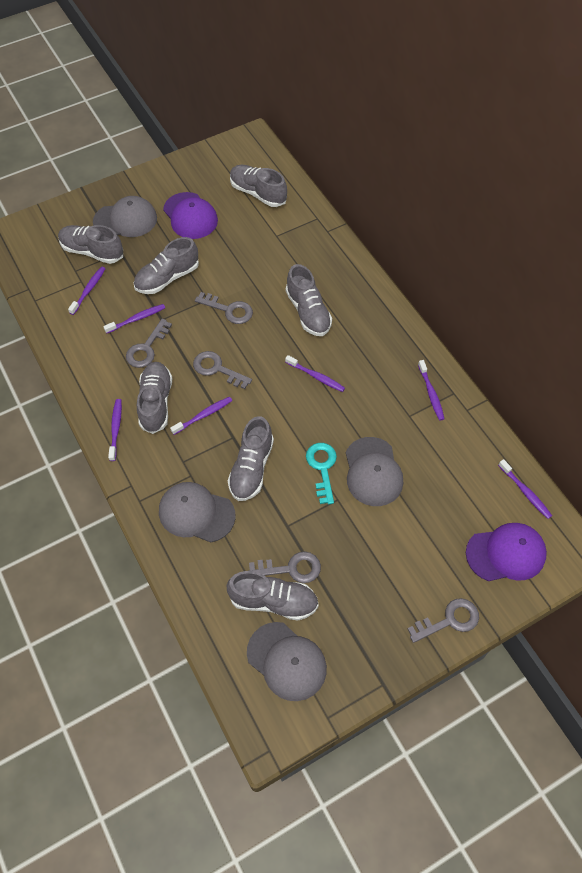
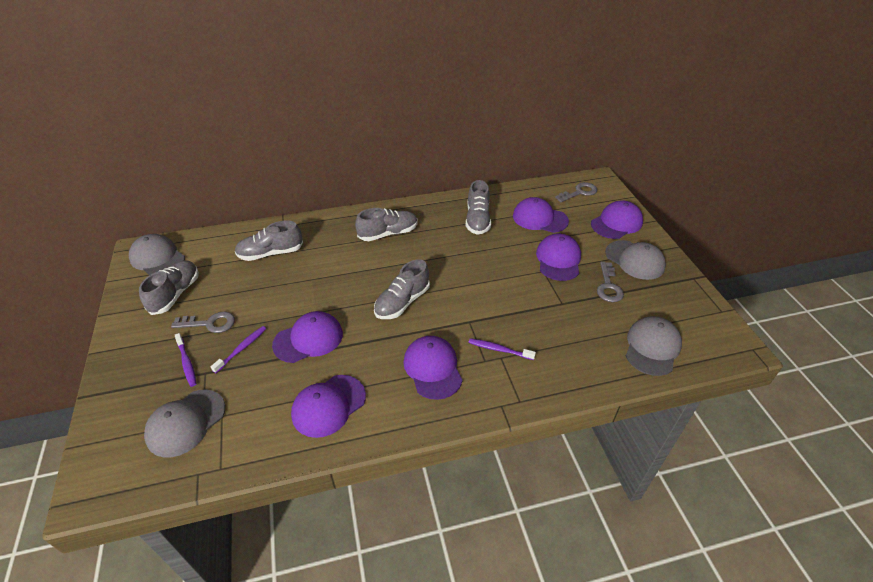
grey key: 5 -> 3
grey shoe: 7 -> 5
purple cap: 2 -> 6
purple toothbrush: 7 -> 3
turquoise key: 1 -> 0

